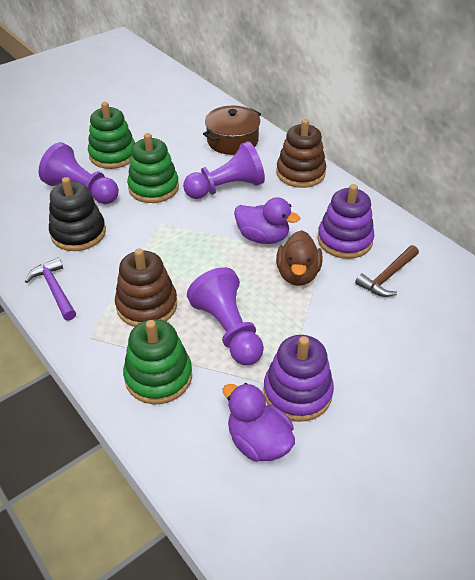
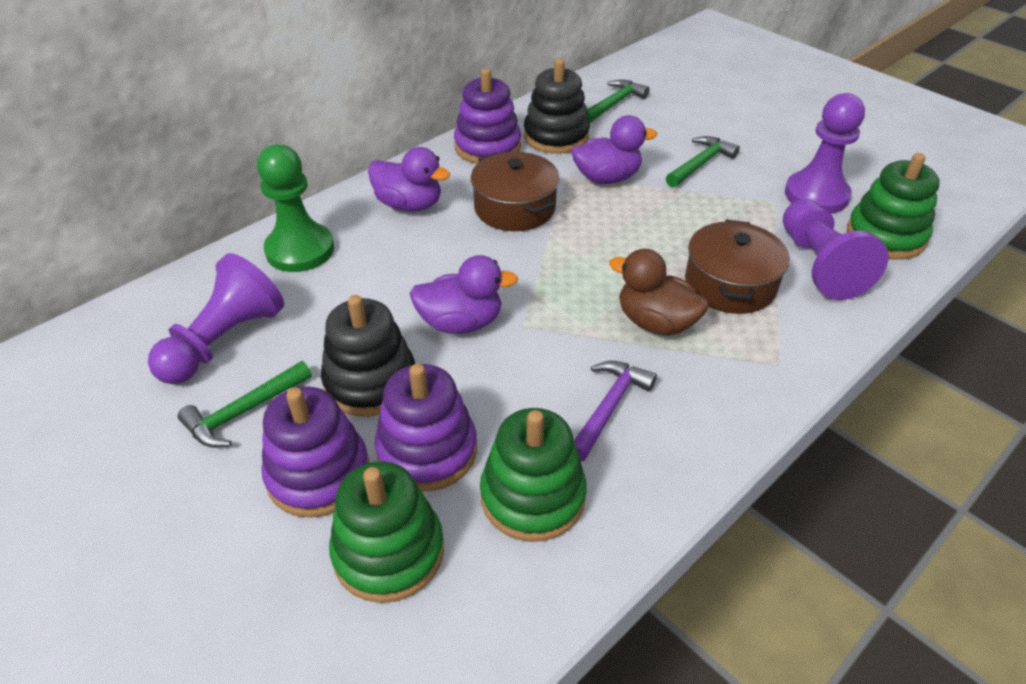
black stacking toy: 1 -> 2
brown hammer: 1 -> 0
brown pot: 1 -> 2
brown stacking toy: 2 -> 0
green hammer: 0 -> 3
green pawn: 0 -> 1
purple duck: 2 -> 3
purple stacking toy: 2 -> 3

